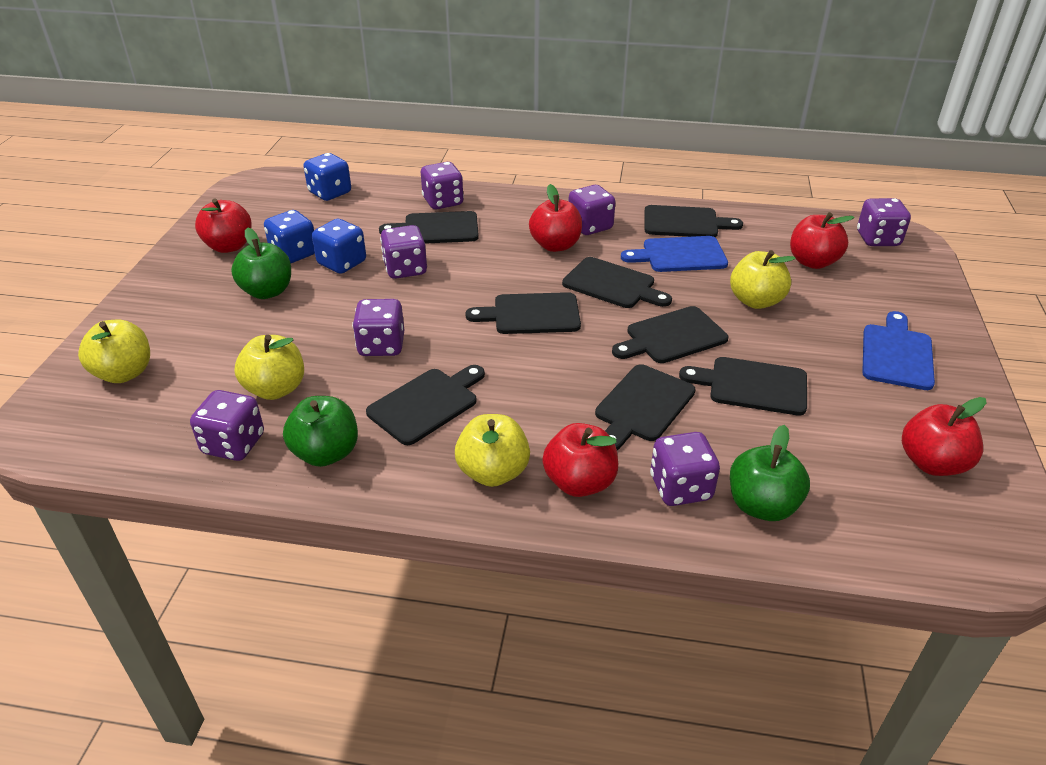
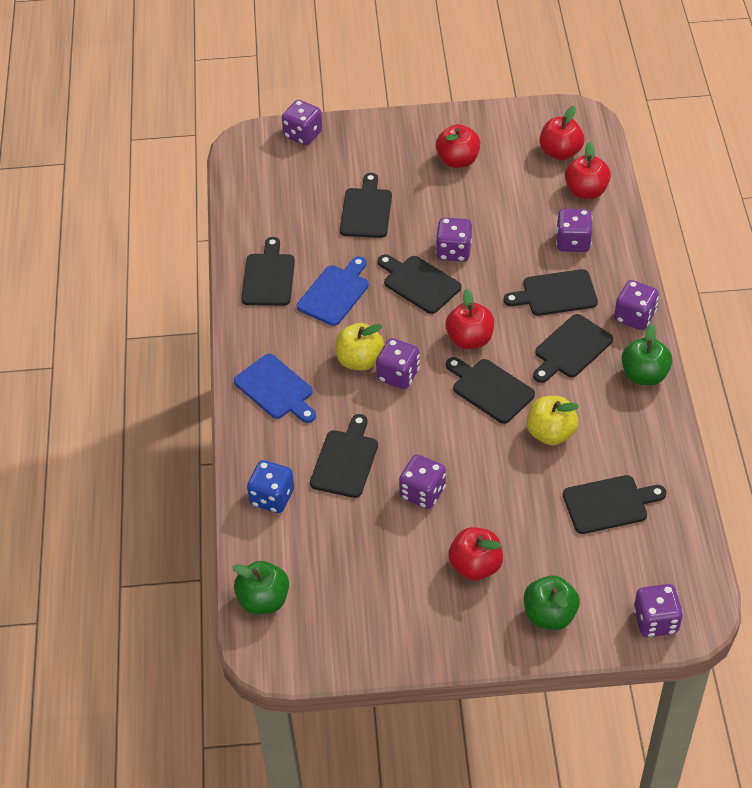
blue dice: 3 -> 1
yellow apple: 4 -> 2

